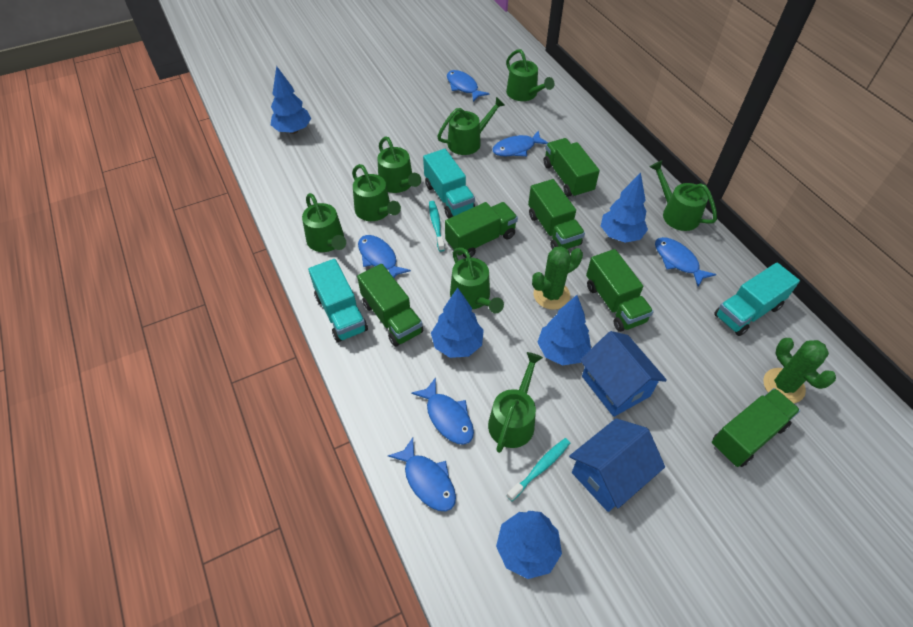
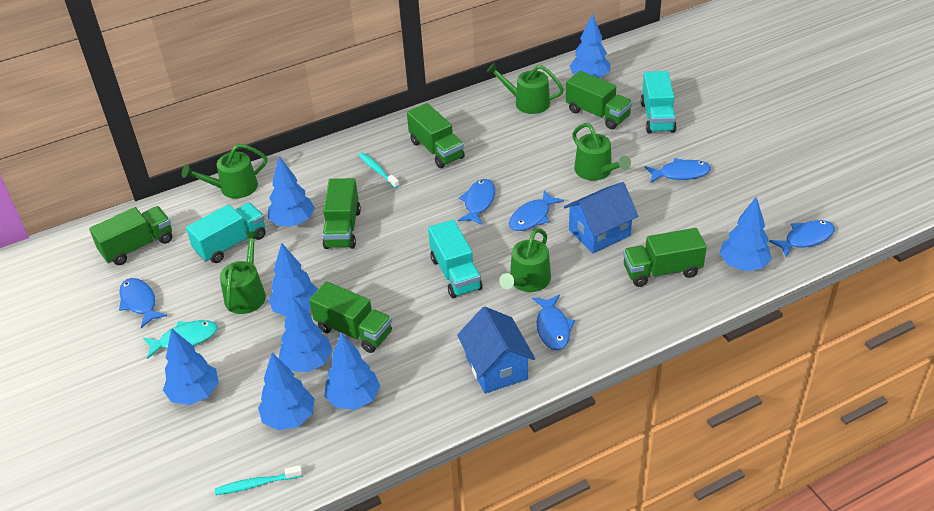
blue tree: 5 -> 8
green cactus: 2 -> 0
green watering can: 8 -> 5
turquoise fish: 0 -> 1

